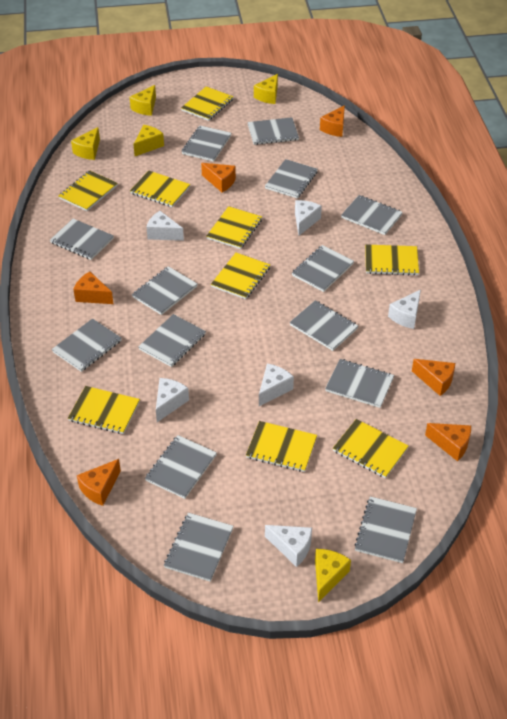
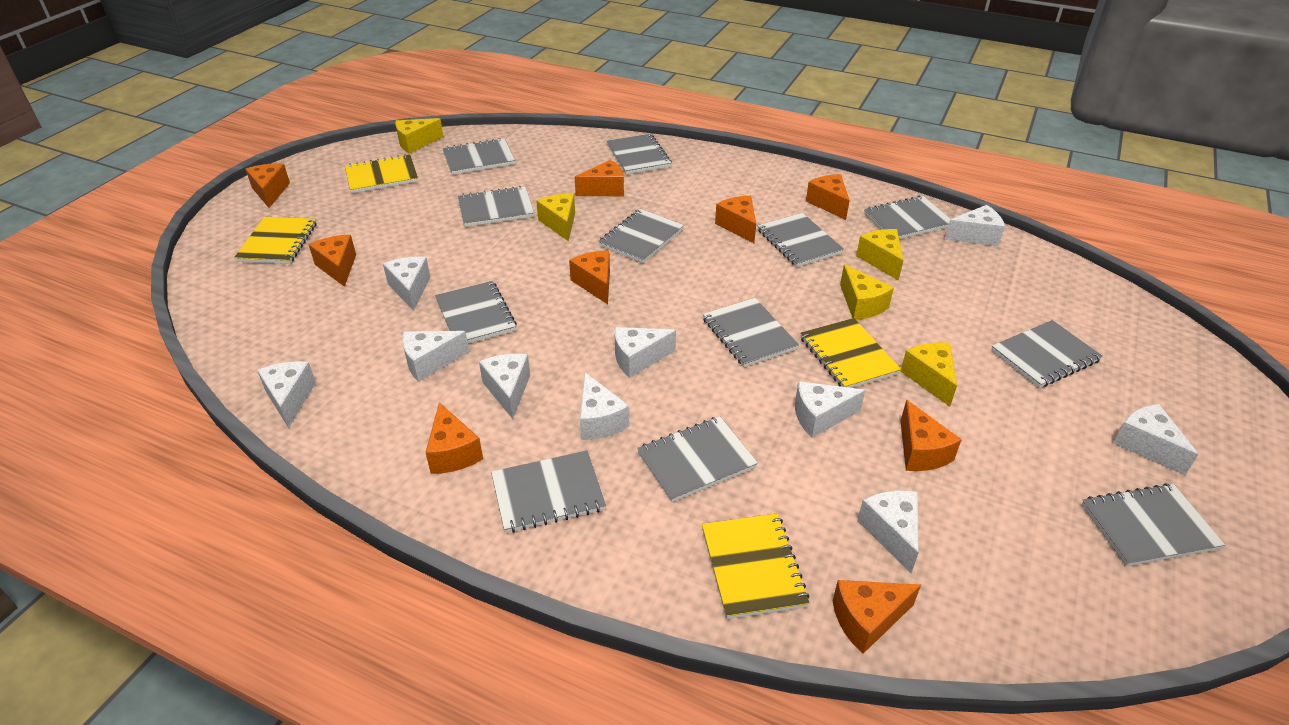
grey notebook: 14 -> 12
orange cheese: 6 -> 9
white cheese: 6 -> 10
yellow notebook: 9 -> 4

